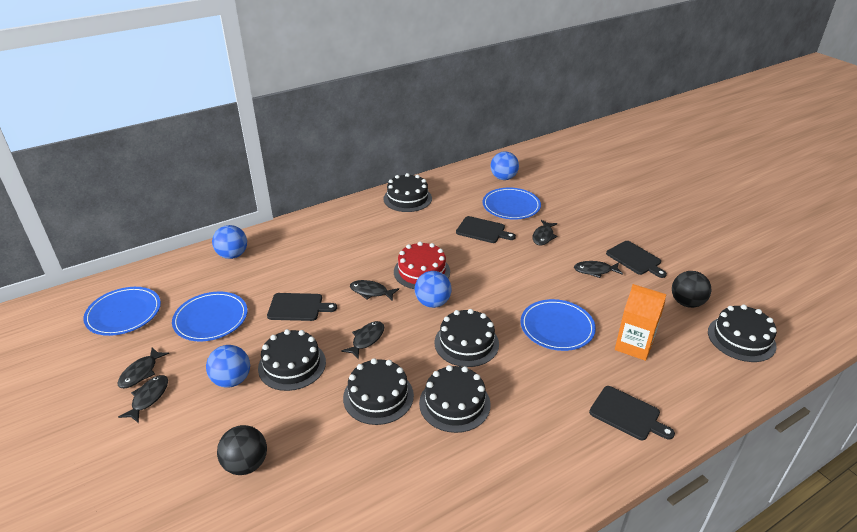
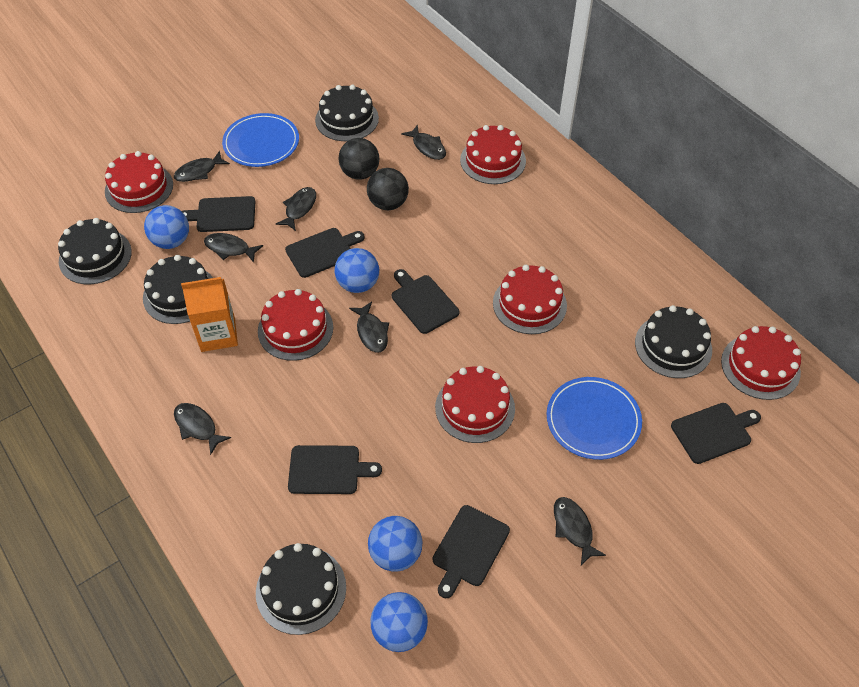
black cake: 6 -> 5
black cutting board: 4 -> 6
black fish: 6 -> 7
blue plate: 4 -> 2
red cake: 1 -> 6

